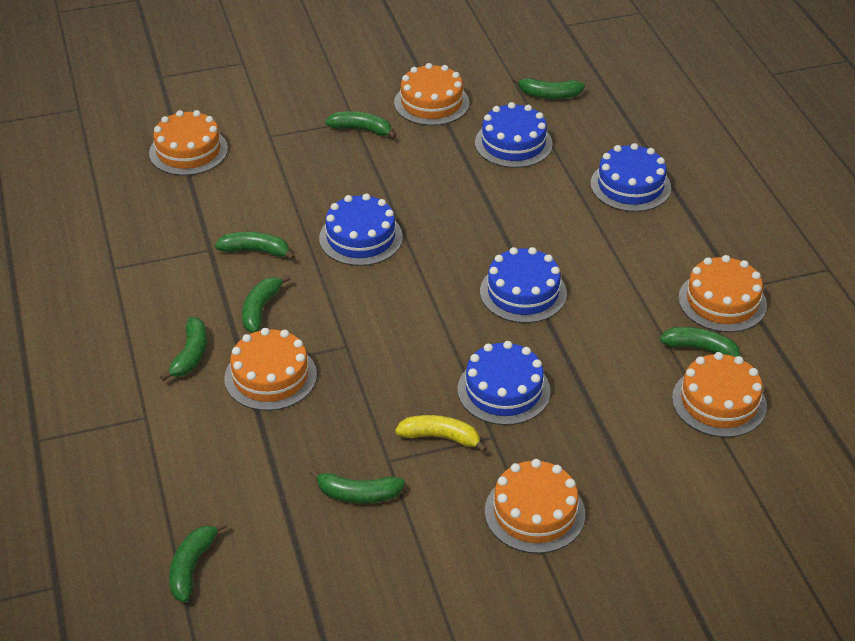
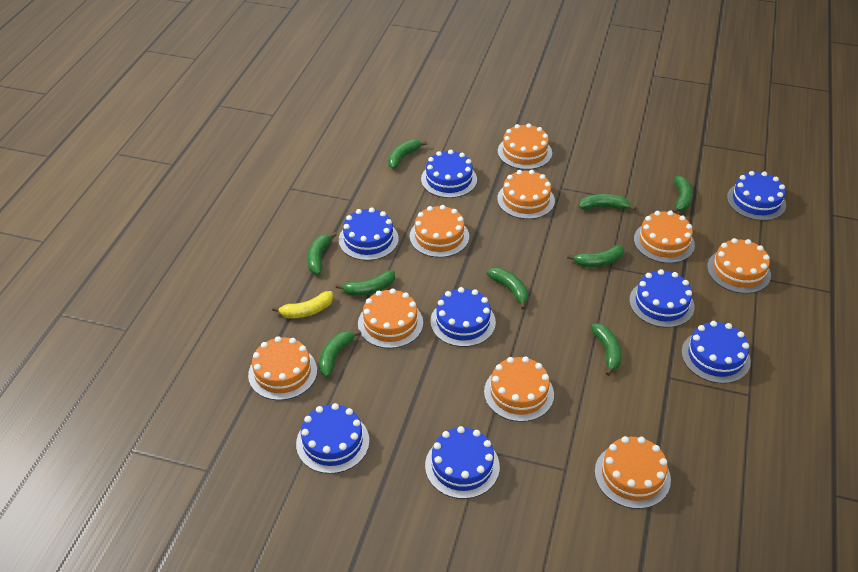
blue cake: 5 -> 8
green banana: 8 -> 9
orange cake: 6 -> 9

